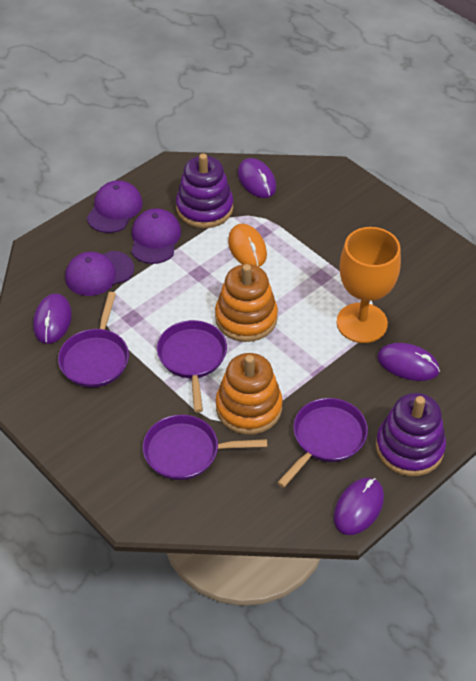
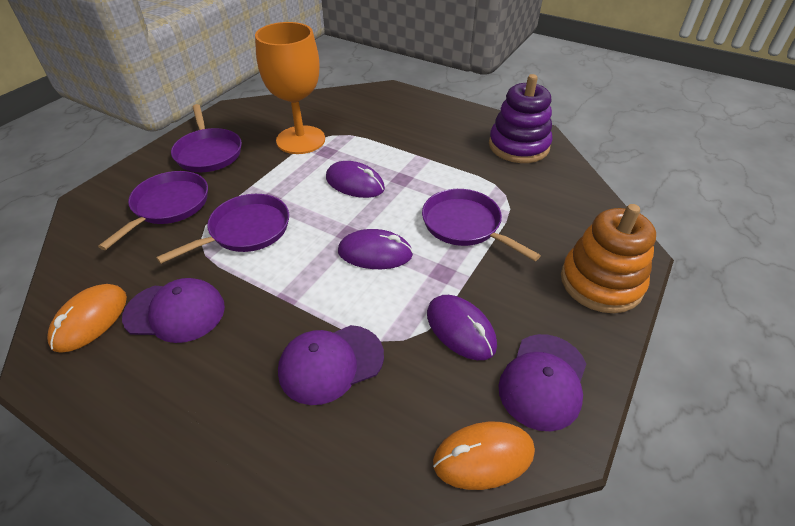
orange mouse: 1 -> 2
orange stacking toy: 2 -> 1
purple mouse: 4 -> 3
purple stacking toy: 2 -> 1

